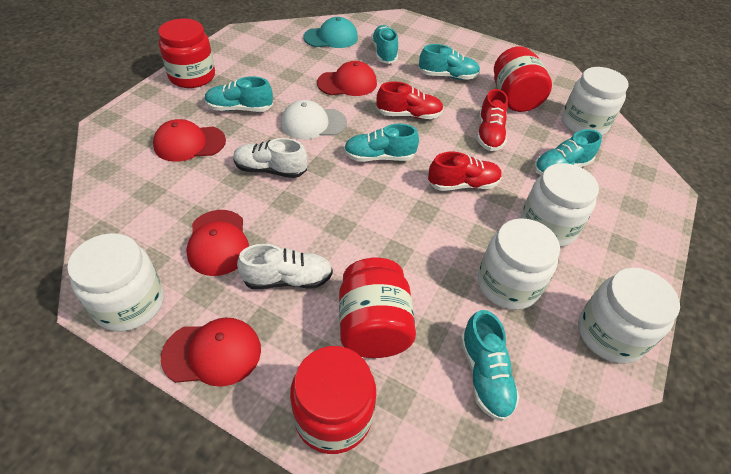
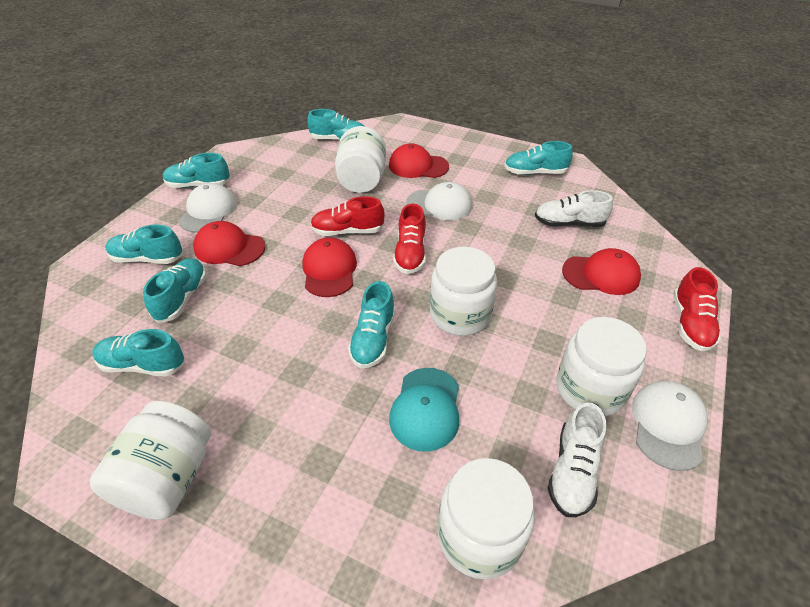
red jar: 4 -> 0
turquoise shoe: 6 -> 7
white cap: 1 -> 3

